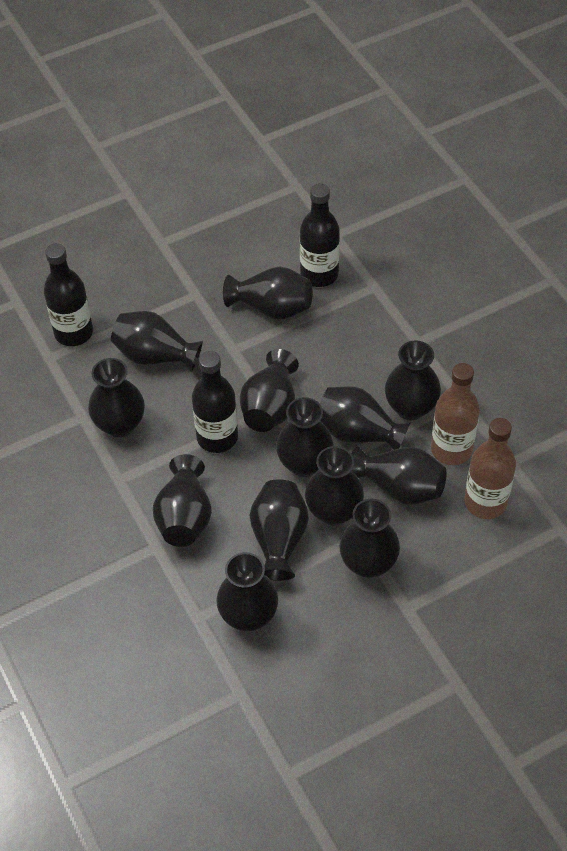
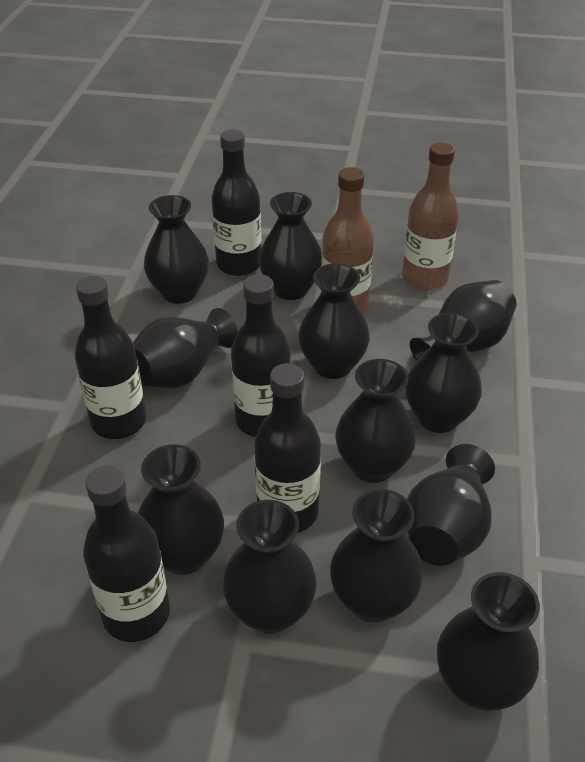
black bottle: 3 -> 5
black vase: 13 -> 12

